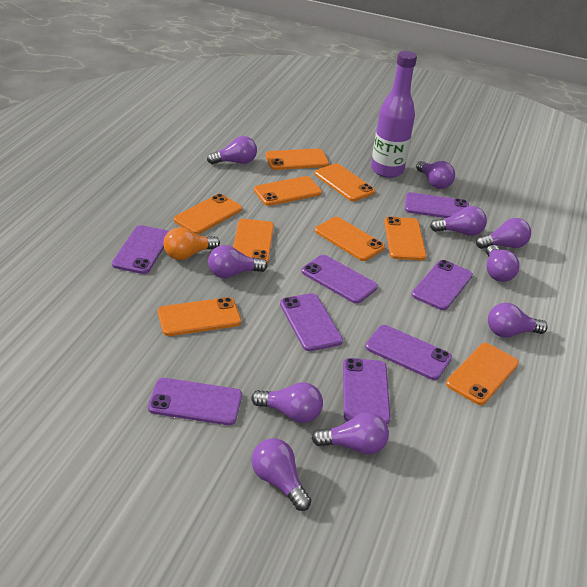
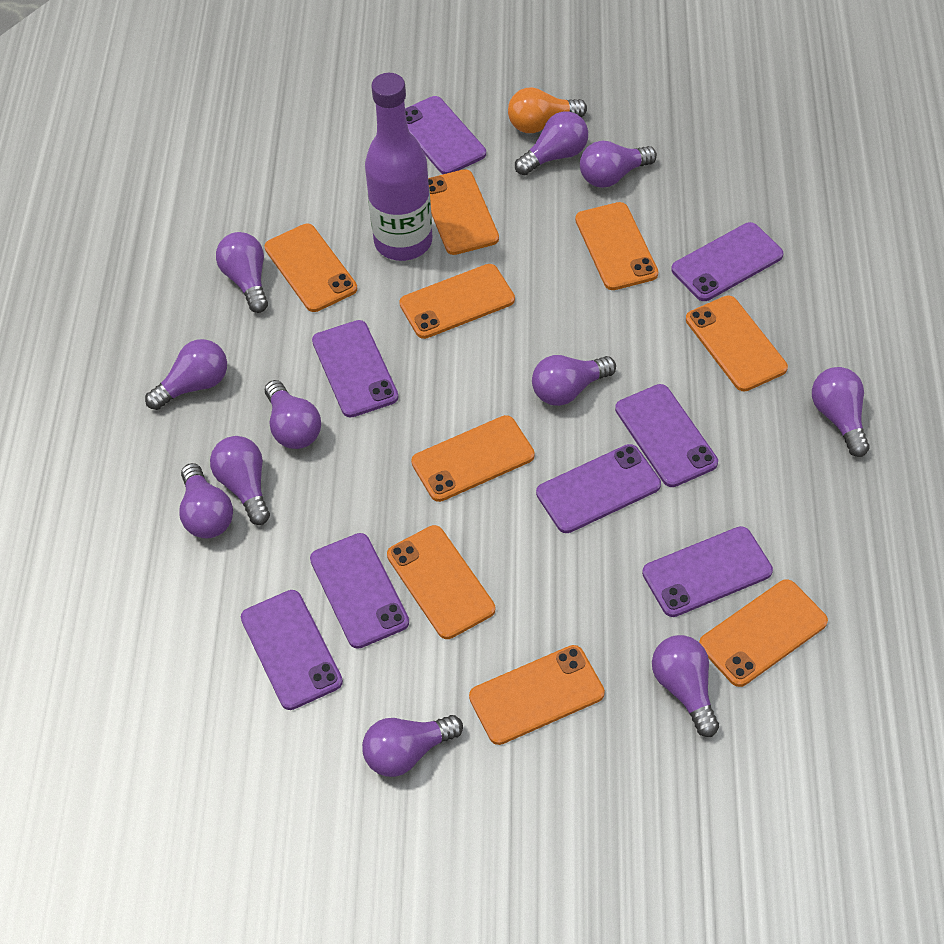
purple light bulb: 10 -> 11

